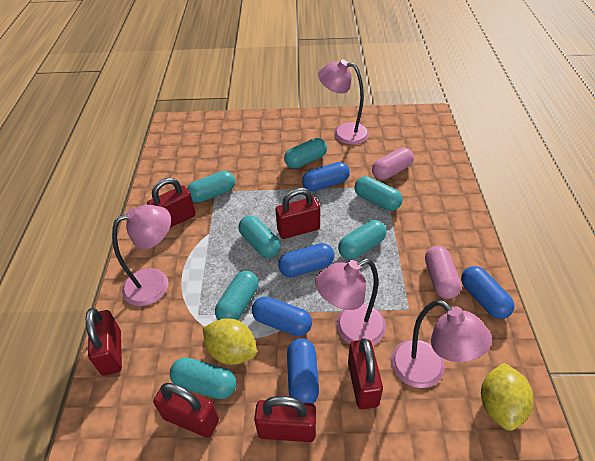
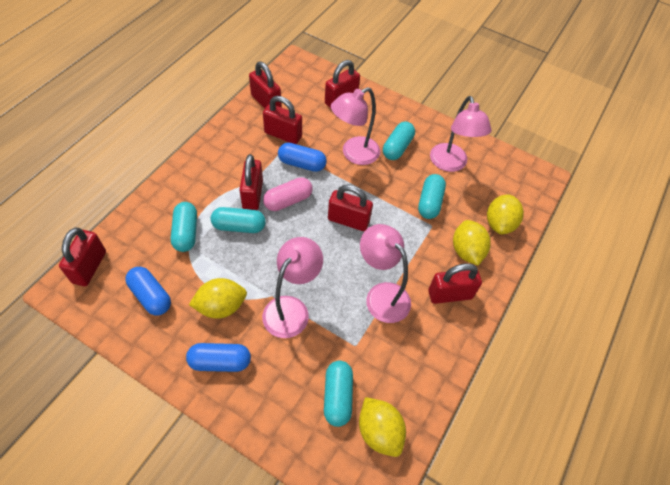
blue capsule: 5 -> 3
pink capsule: 2 -> 1
red padlock: 6 -> 7
turquoise capsule: 7 -> 5
yellow lemon: 2 -> 4

